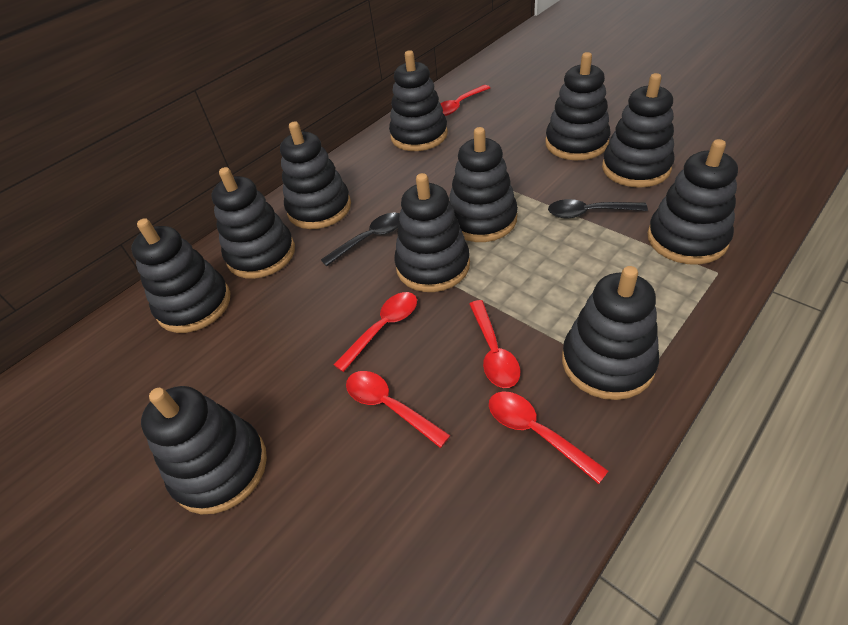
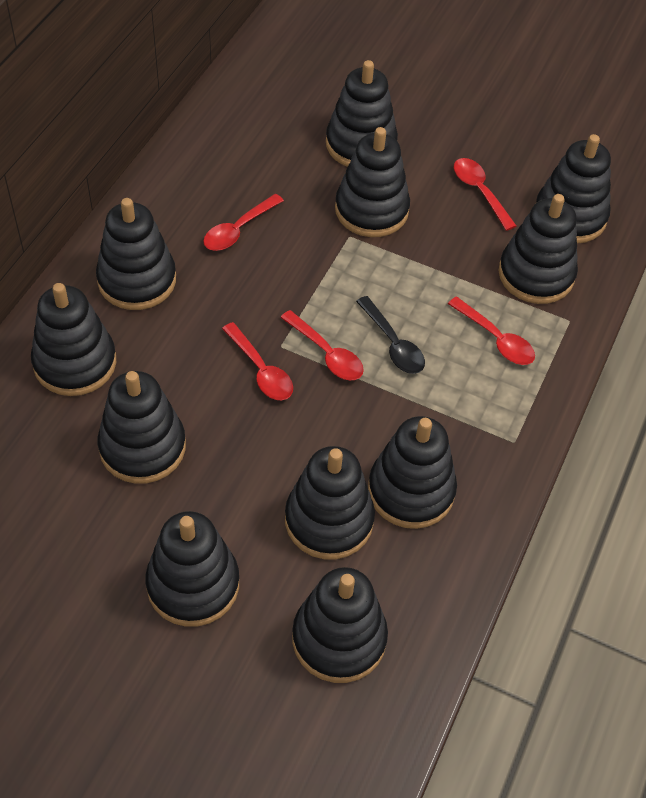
black spoon: 2 -> 1

